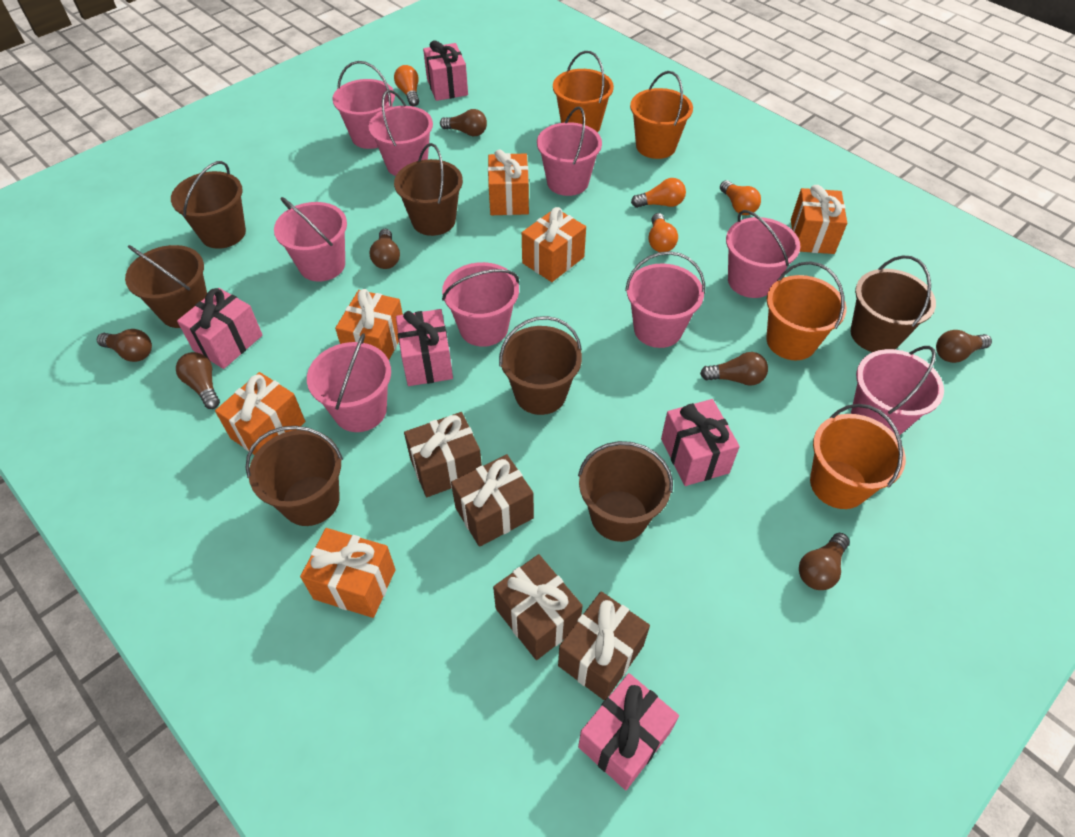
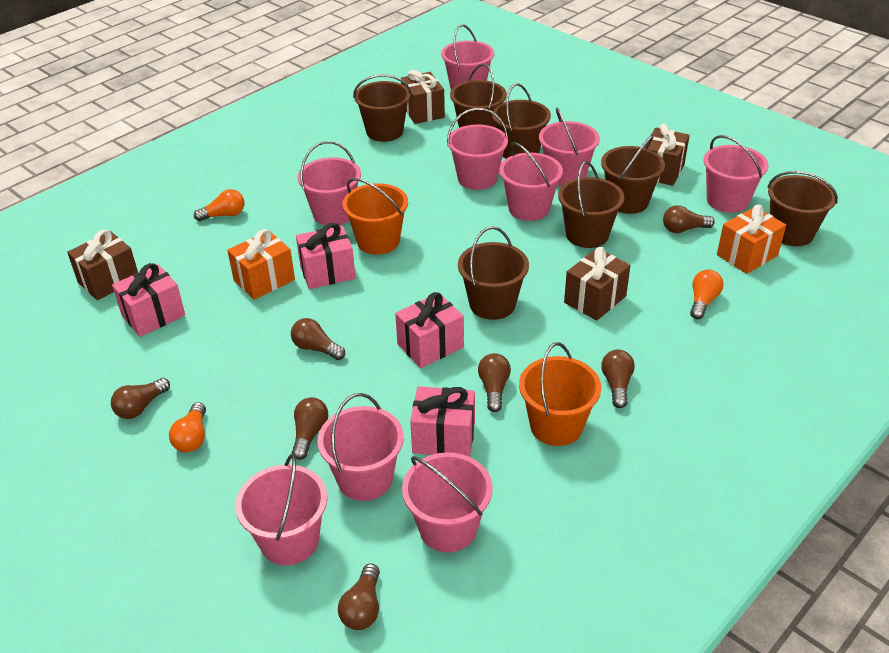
orange bucket: 4 -> 2
orange gift: 6 -> 2
orange light bulb: 4 -> 3
pink gift: 5 -> 4

